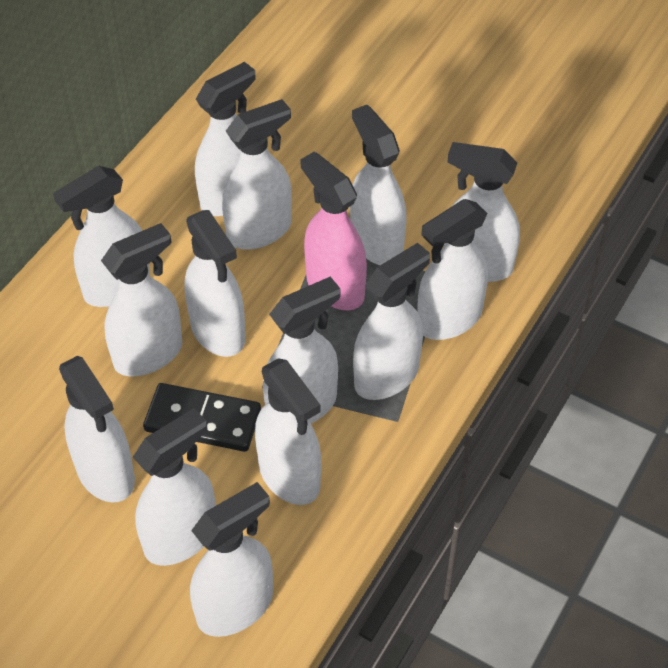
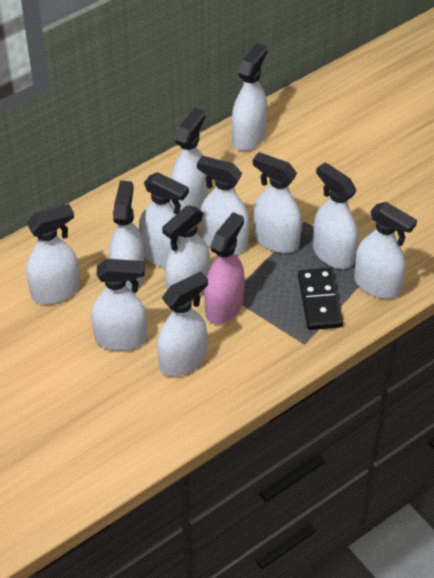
white spray bottle: 14 -> 12

